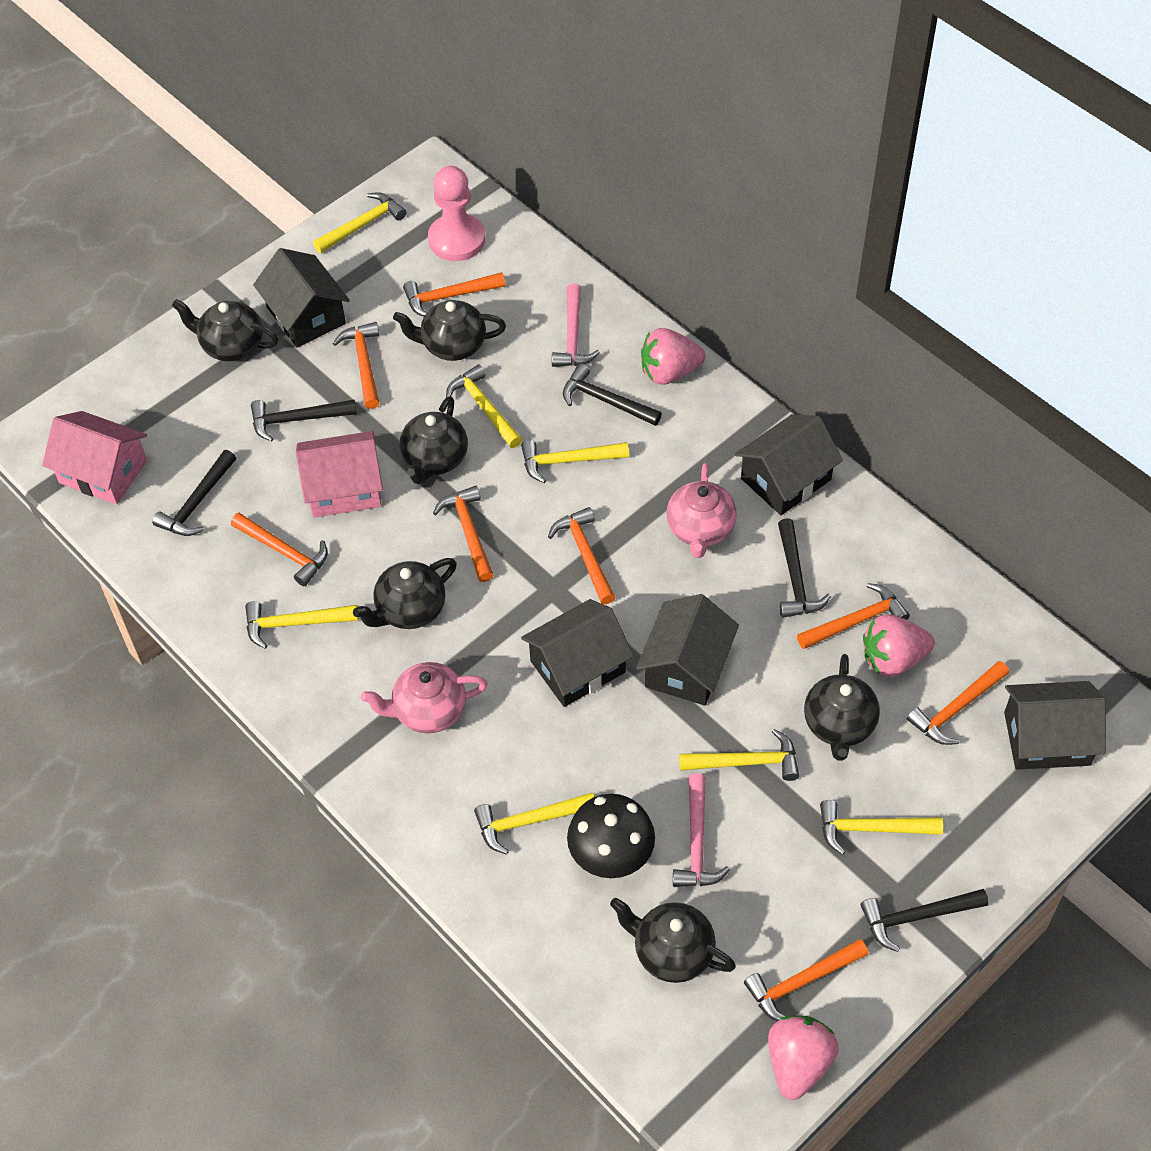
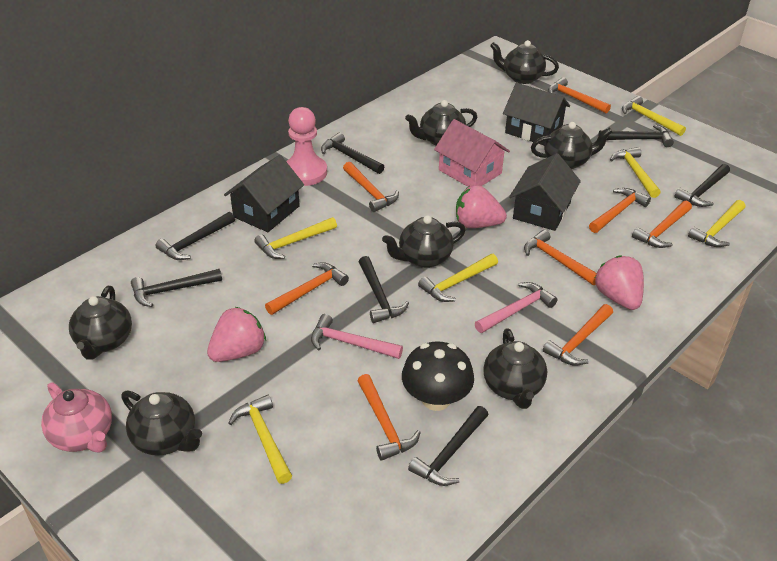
black hammer: 5 -> 7
black house: 5 -> 3
black teapot: 6 -> 7
pink house: 2 -> 1
pink teapot: 2 -> 1
yellow hammer: 7 -> 6

